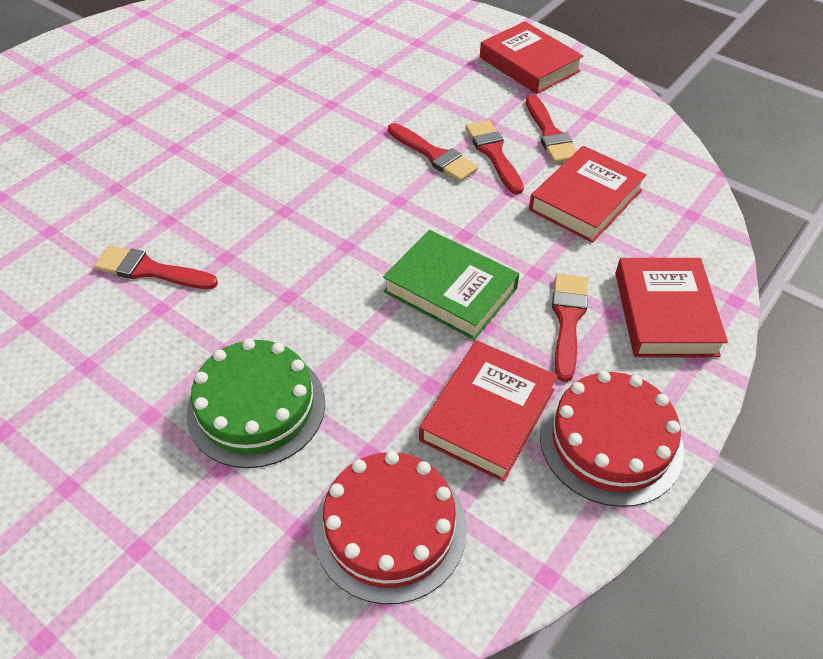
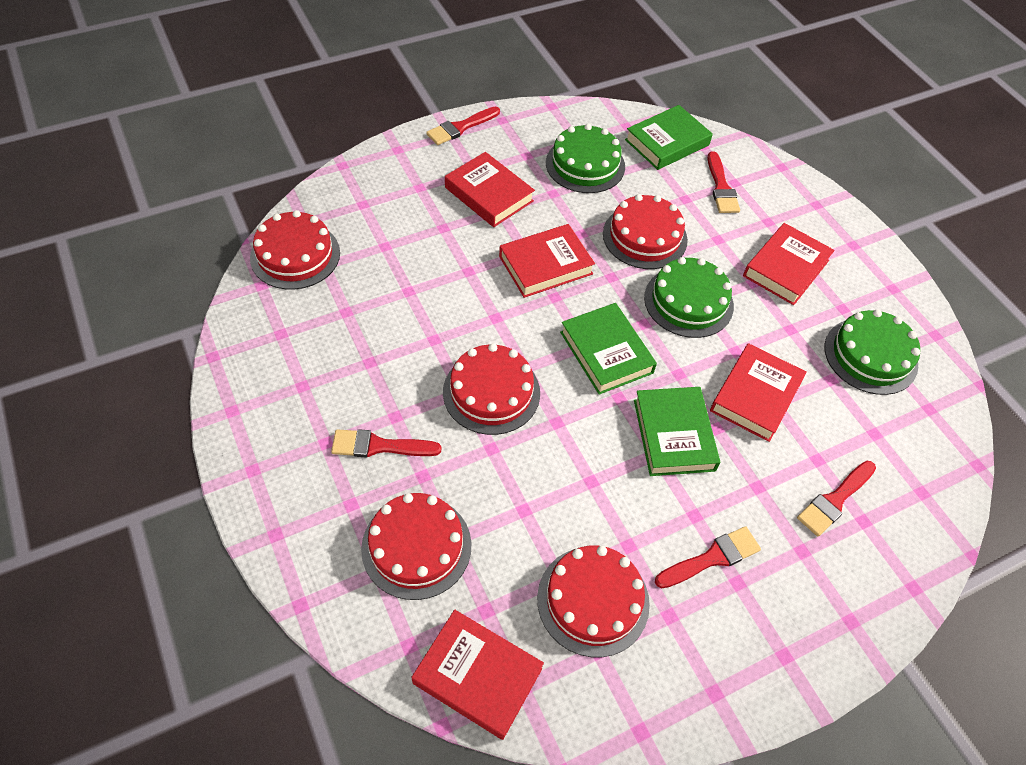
green book: 1 -> 3
green cake: 1 -> 3
red book: 4 -> 5
red cake: 2 -> 5

